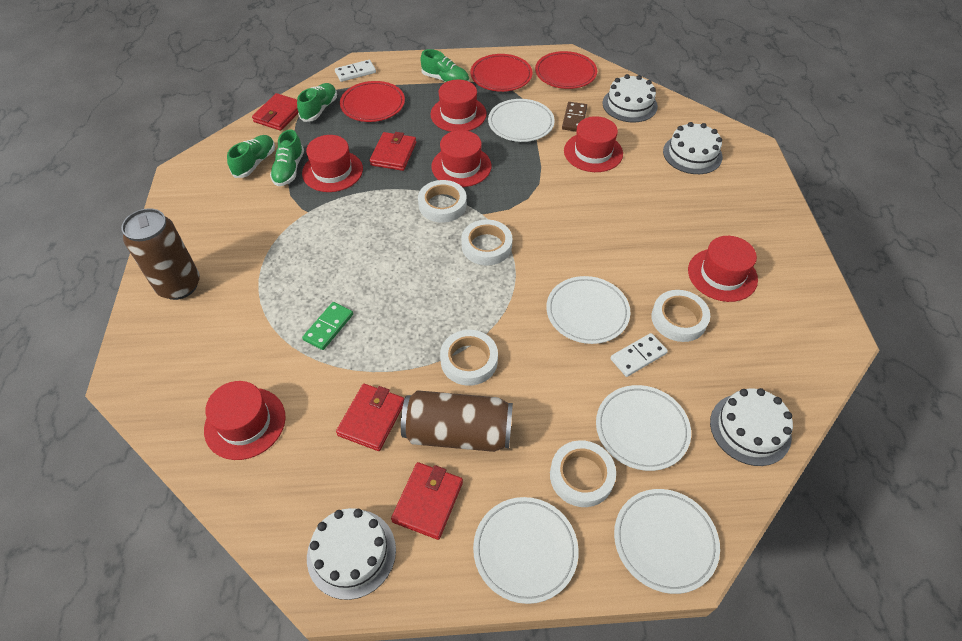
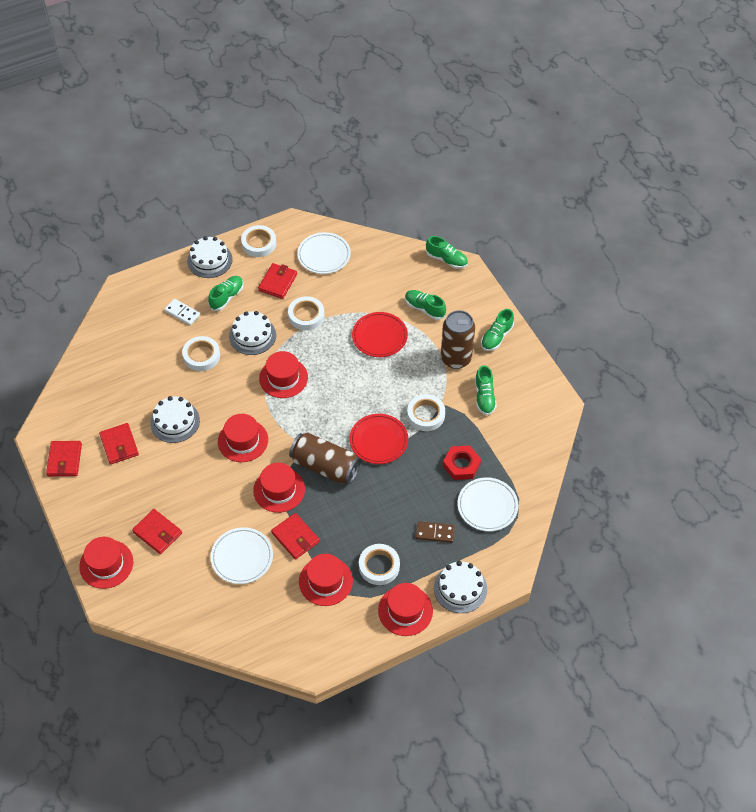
green domino: 1 -> 0
green shoe: 4 -> 5
red nut: 0 -> 1
red plate: 3 -> 2
red wallet: 4 -> 5
white domino: 2 -> 1
white plate: 5 -> 3

